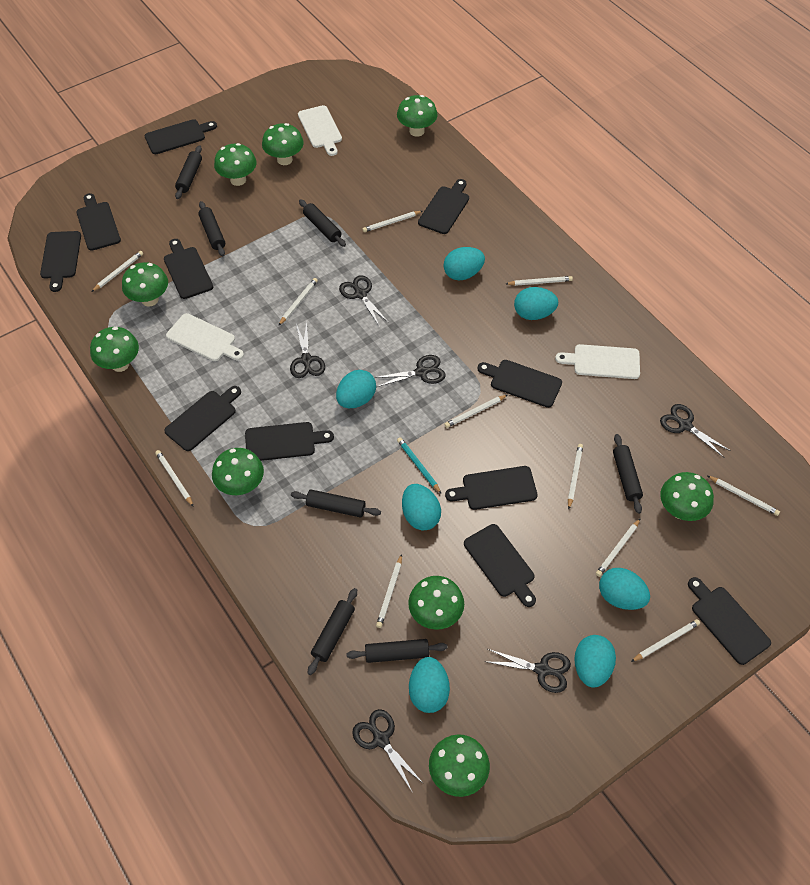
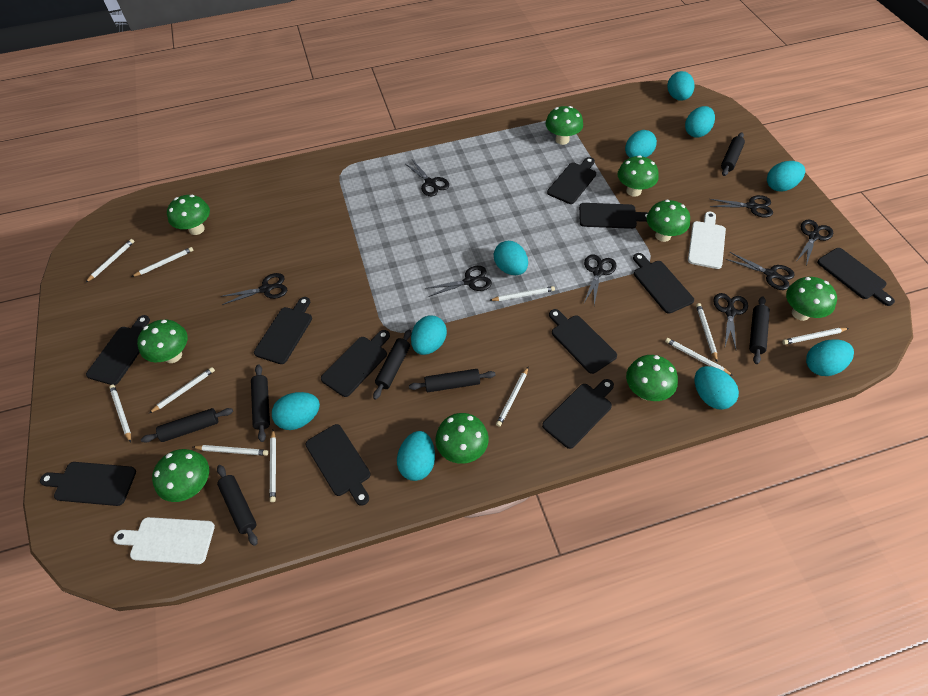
black scissors: 6 -> 8
turquoise egg: 7 -> 10
turquoise pencil: 1 -> 0
white cutting board: 3 -> 2

